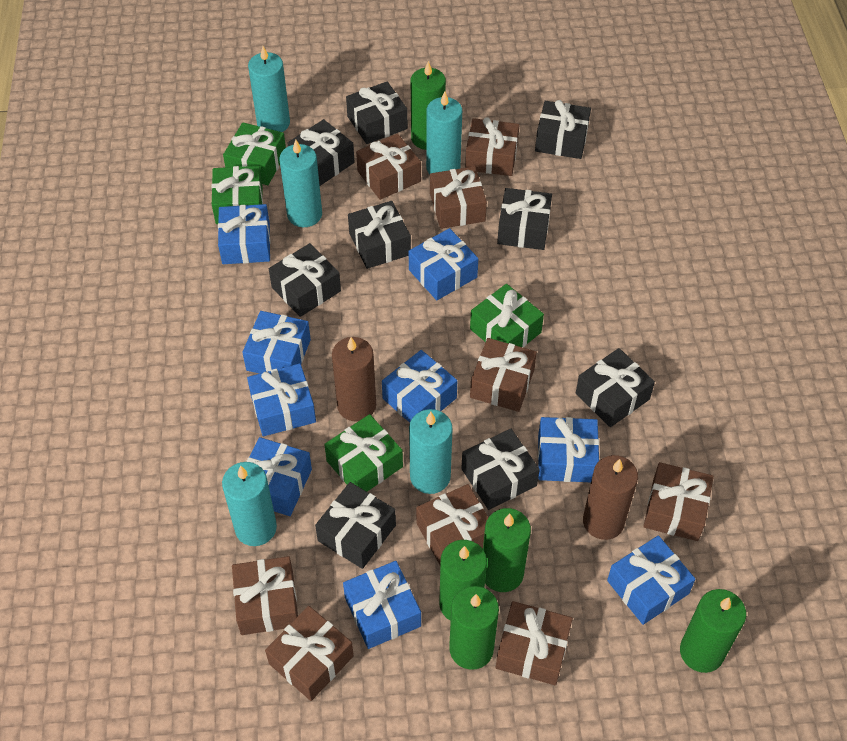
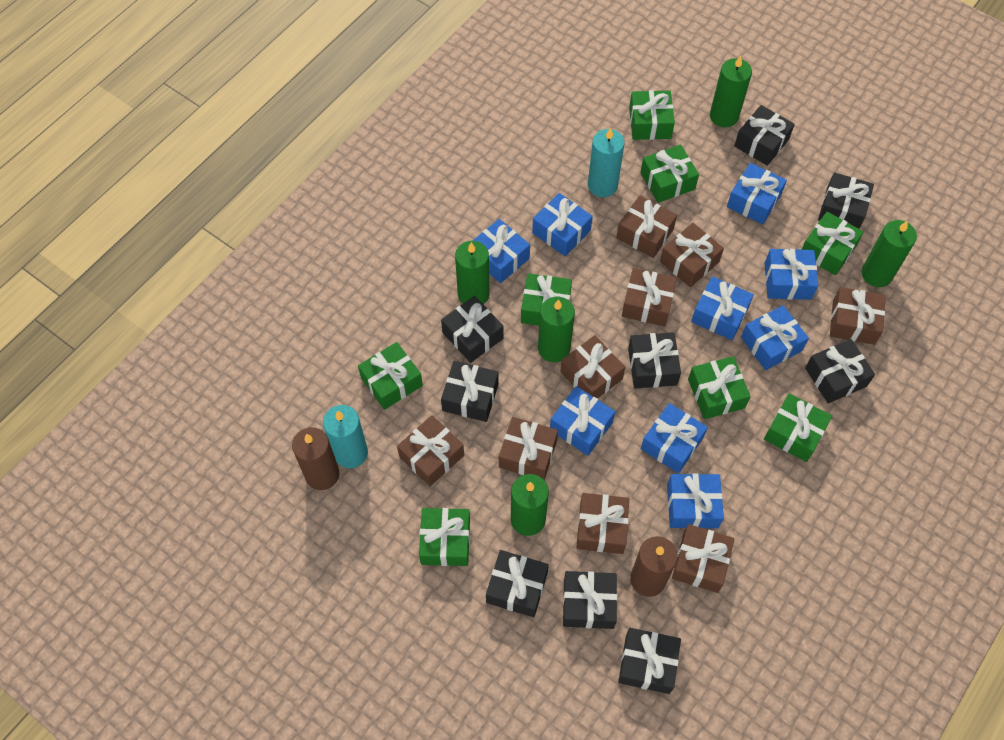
green gift: 4 -> 8
turquoise candle: 5 -> 2

